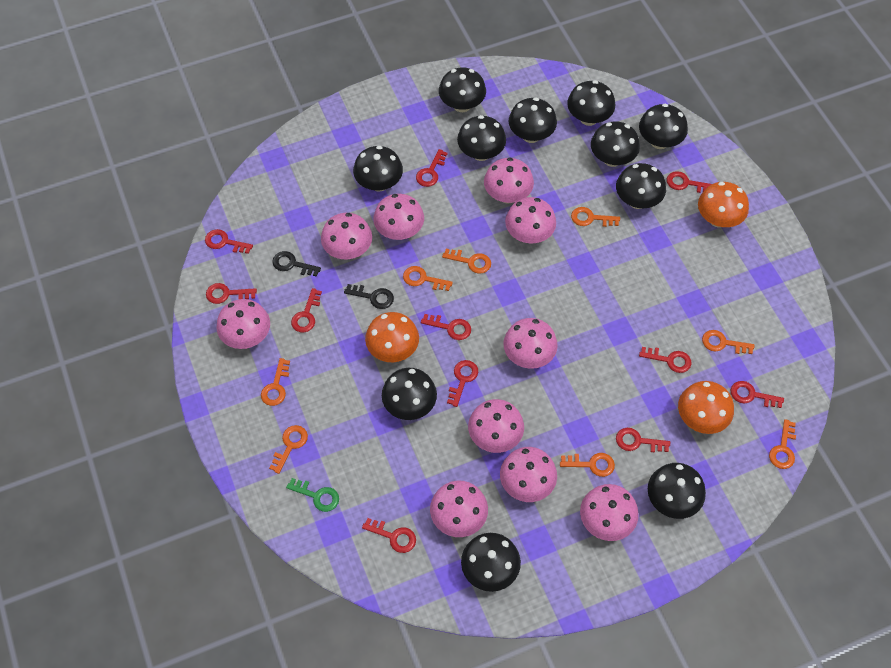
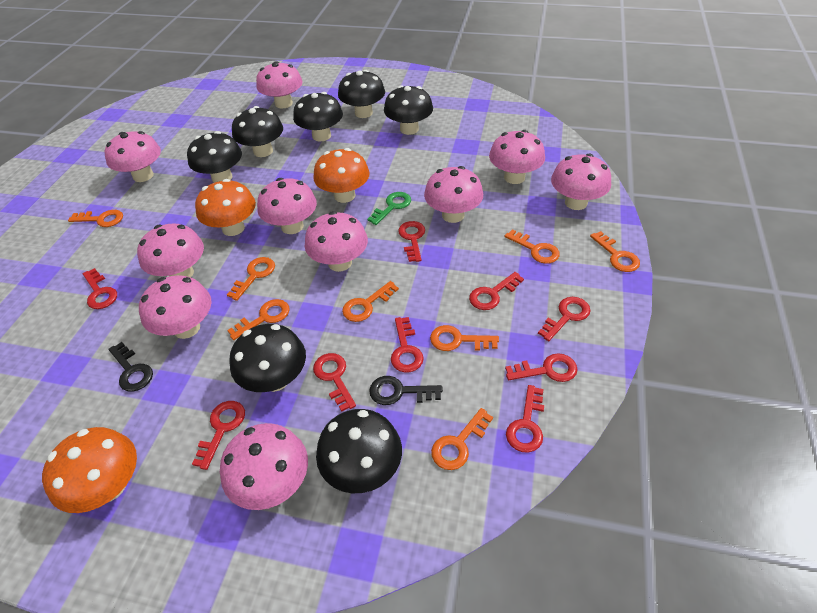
black mushroom: 11 -> 7
red key: 11 -> 9

